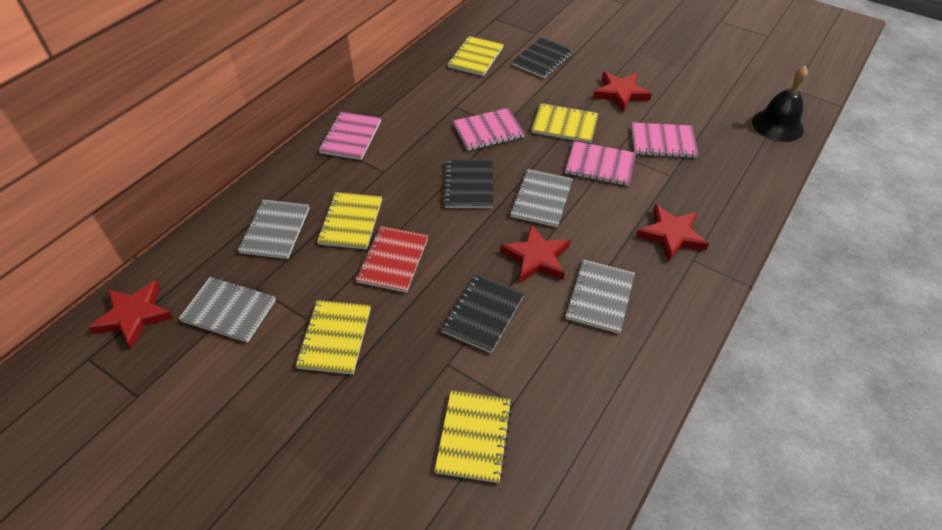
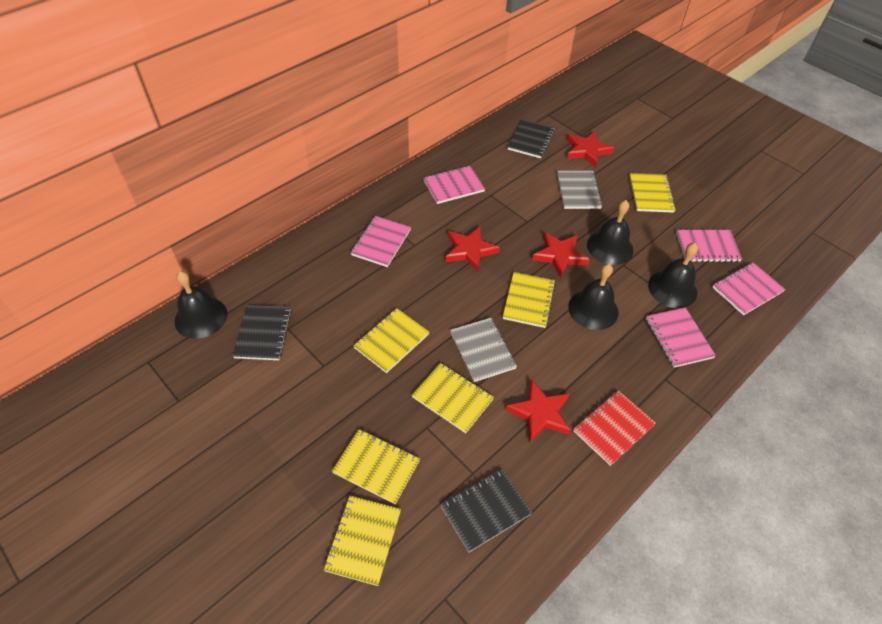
black bell: 1 -> 4
grey notebook: 4 -> 2
pink notebook: 4 -> 5
yellow notebook: 5 -> 6

